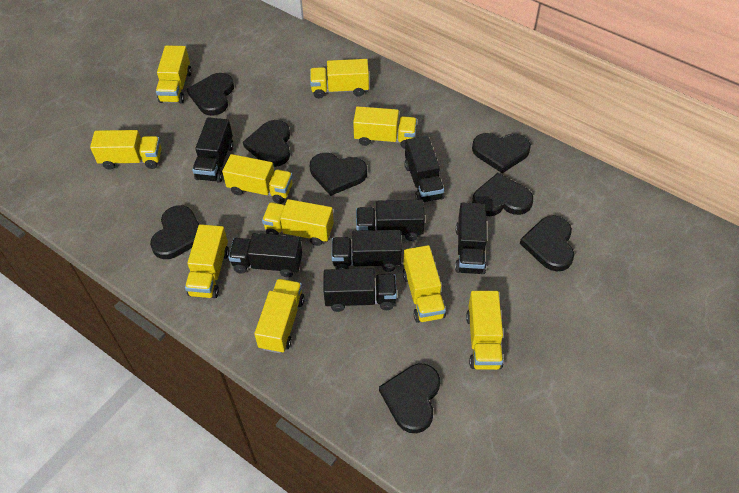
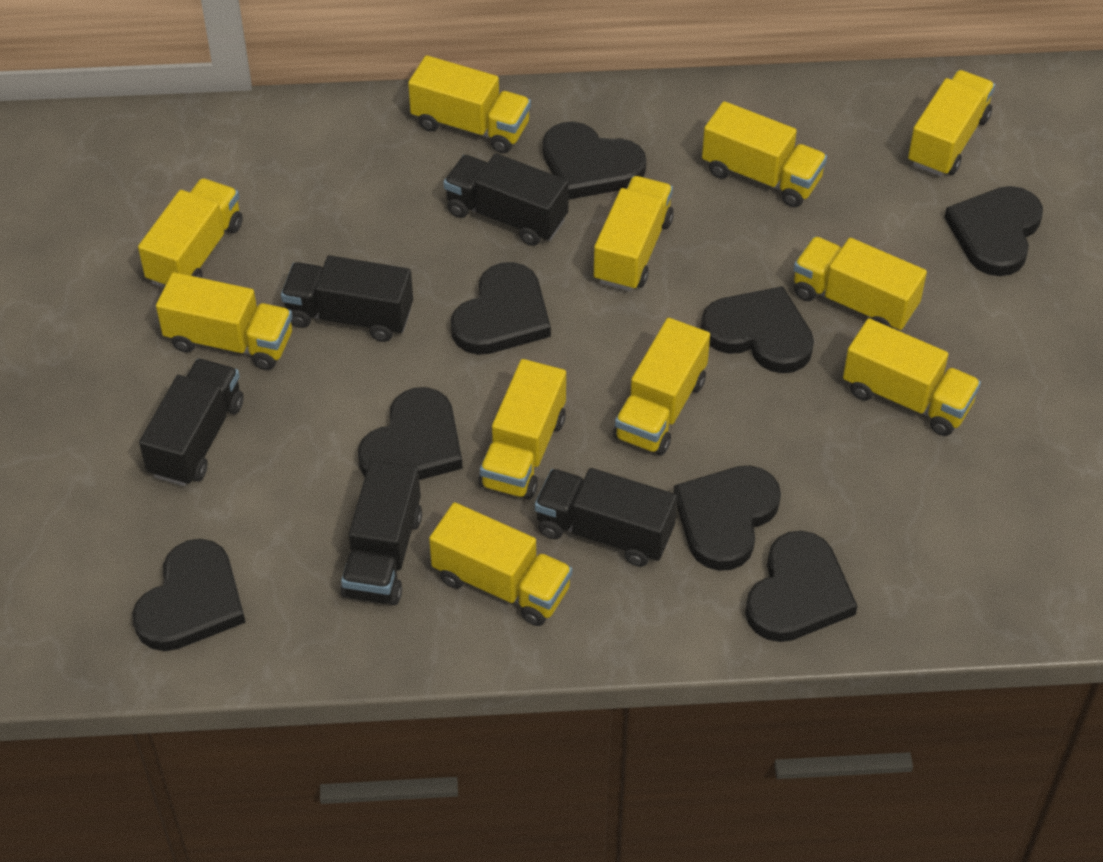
black truck: 7 -> 5
yellow truck: 10 -> 11

